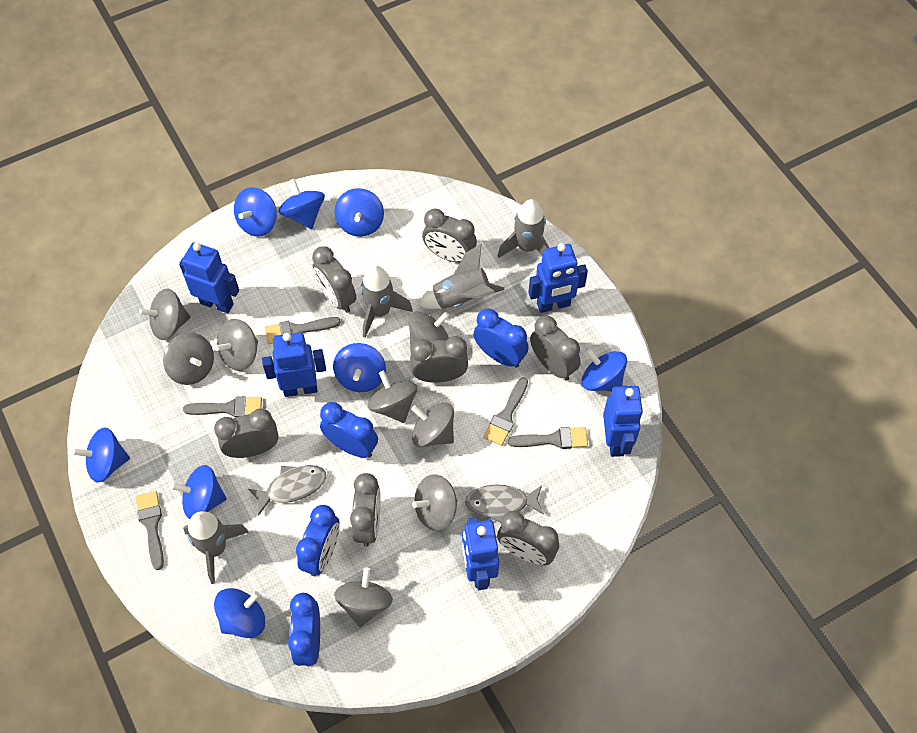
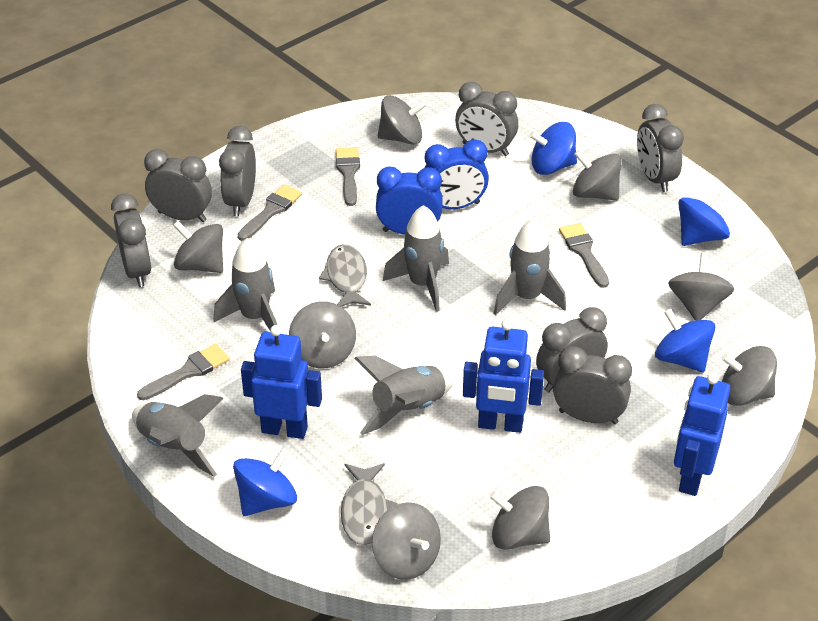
blue clock: 4 -> 2
blue robot: 5 -> 3
blue spinning top: 8 -> 4
grey brush: 5 -> 4
grey rocket: 4 -> 5

